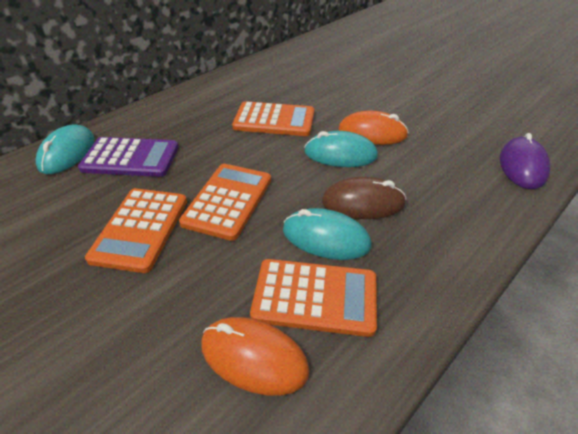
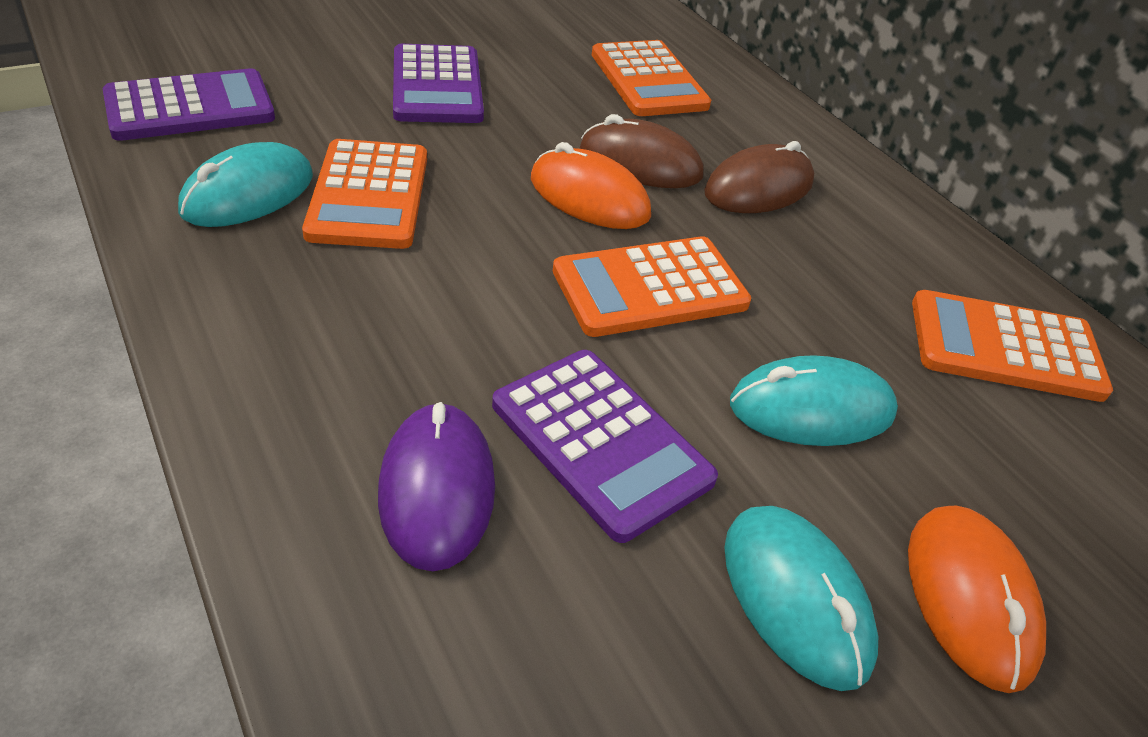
brown mouse: 1 -> 2
purple calculator: 1 -> 3

